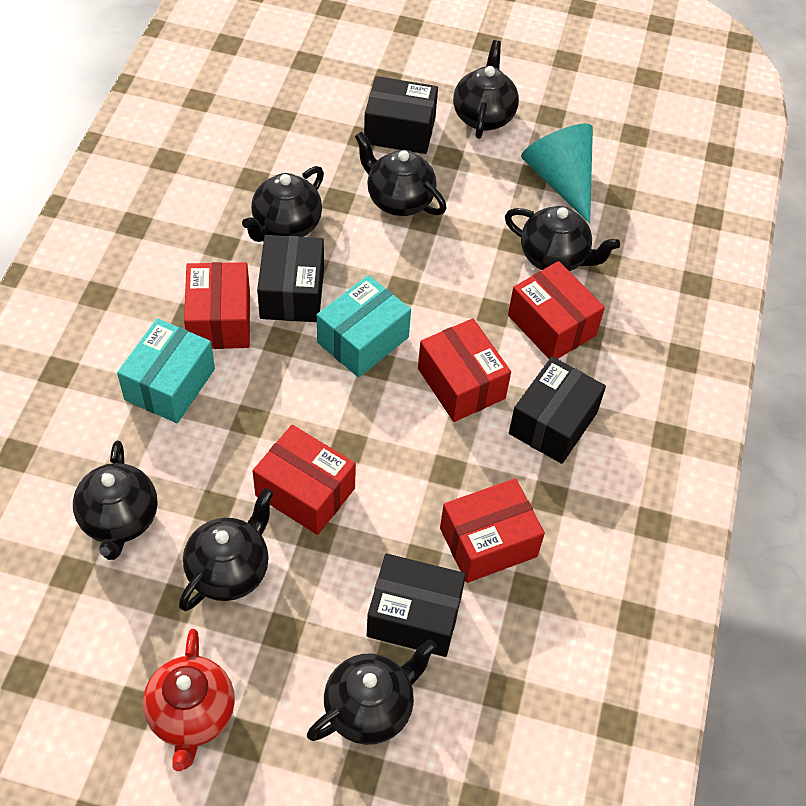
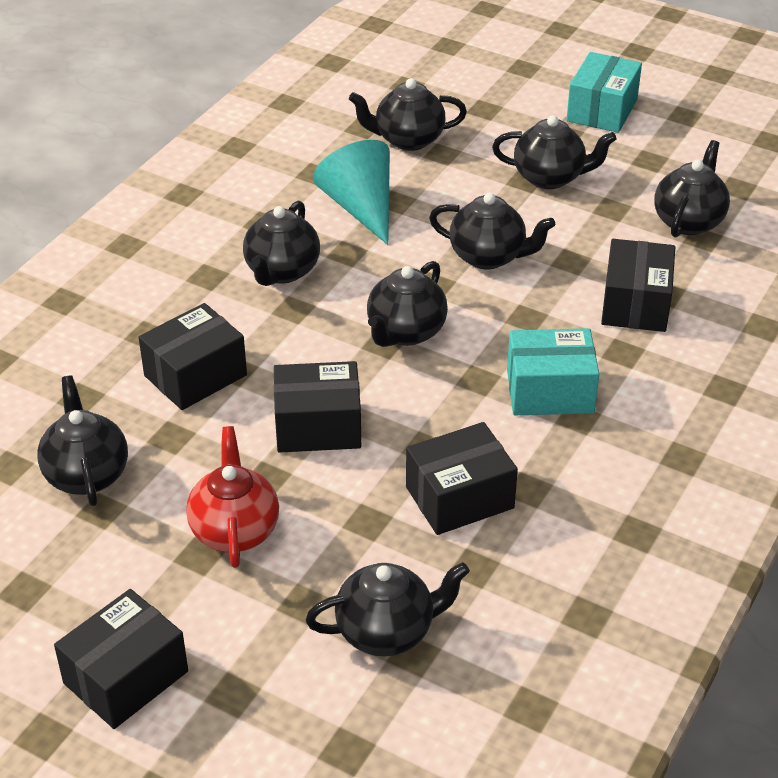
black box: 4 -> 5
black teapot: 7 -> 8
red box: 5 -> 0

